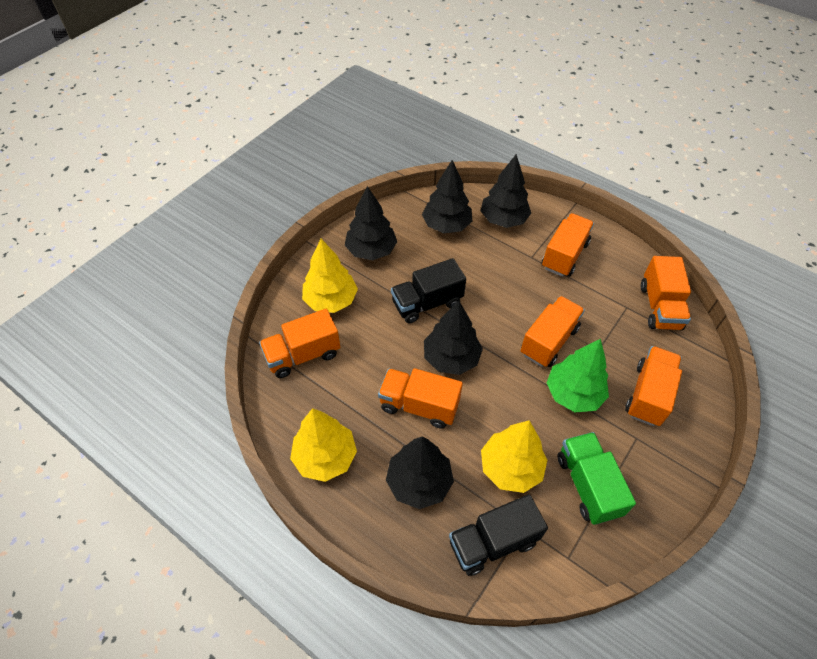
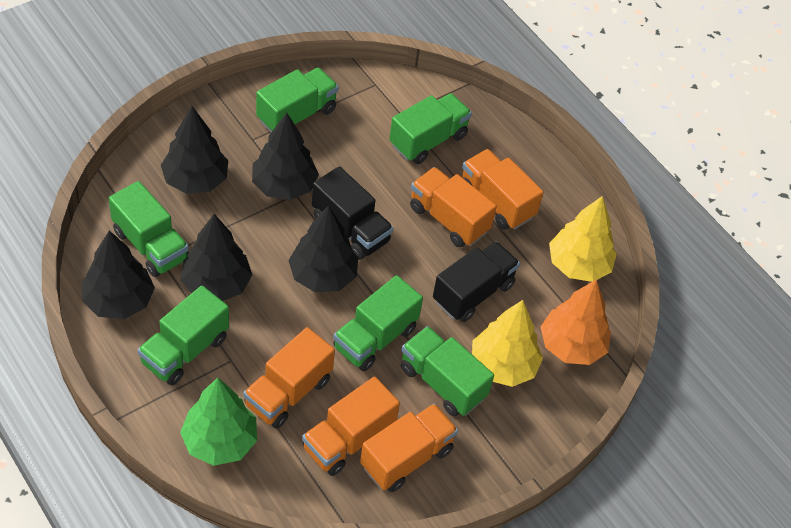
green truck: 1 -> 6
orange tree: 0 -> 1
orange truck: 6 -> 5
yellow tree: 3 -> 2

